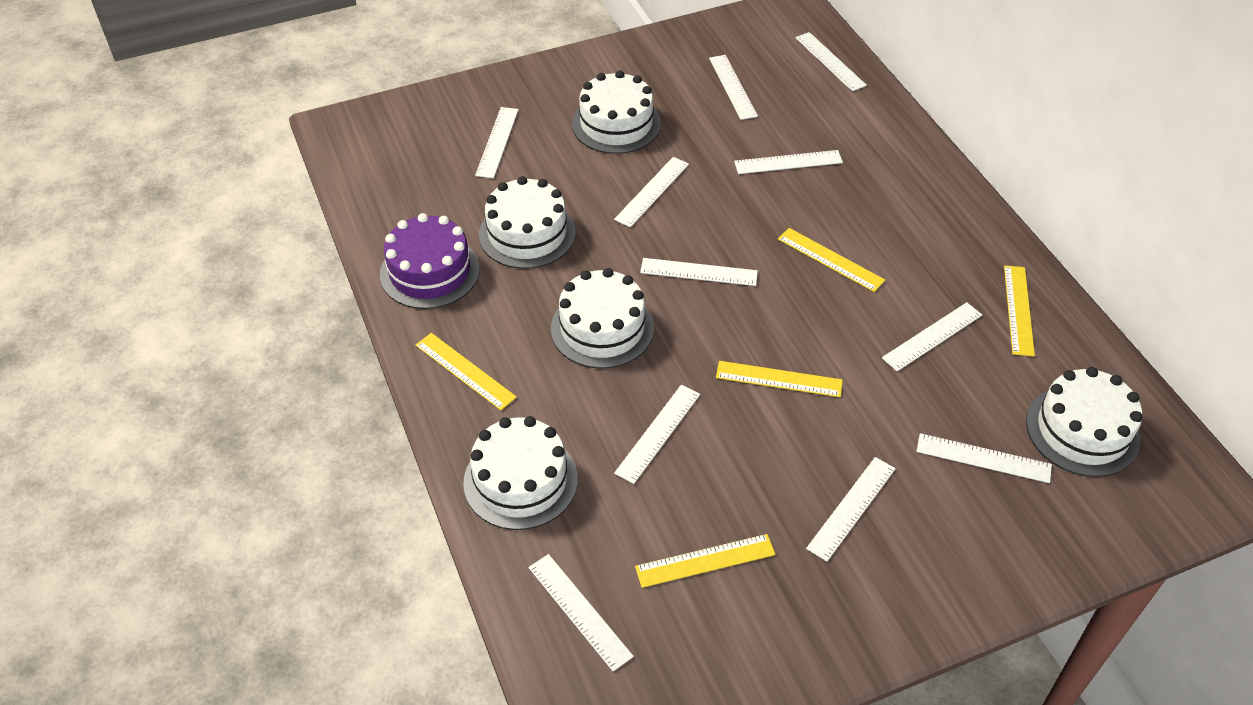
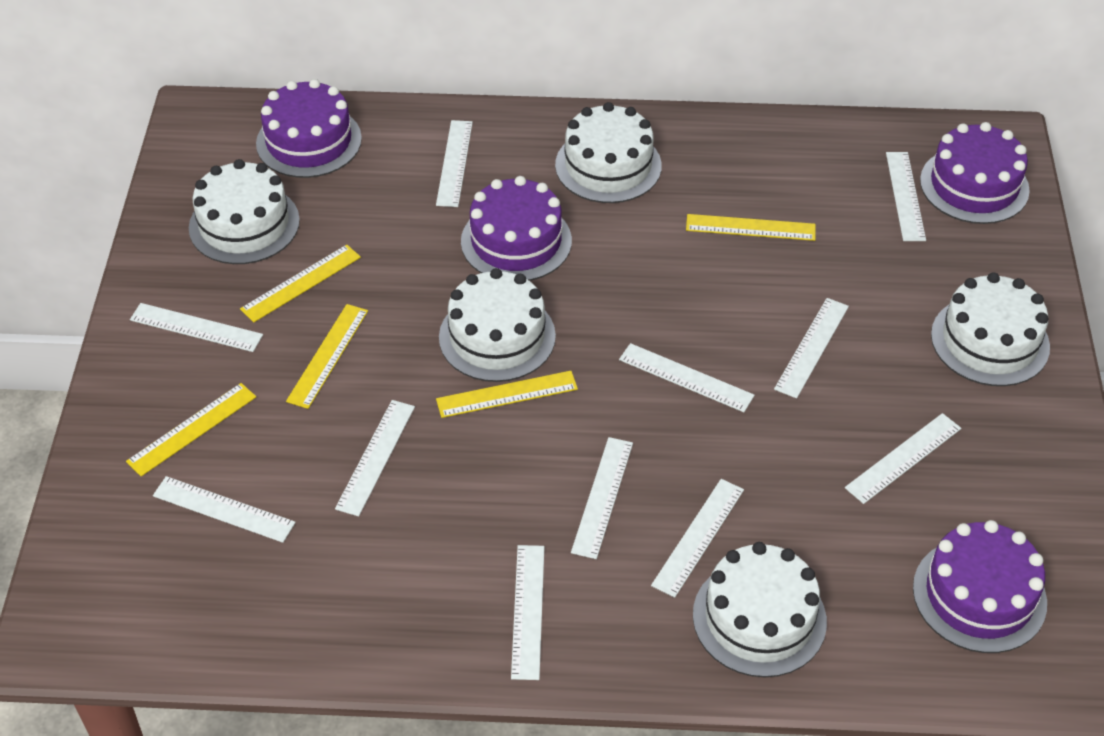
purple cake: 1 -> 4

